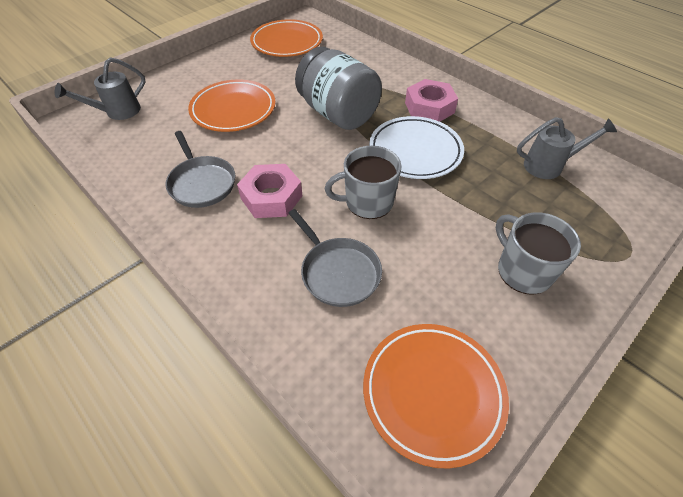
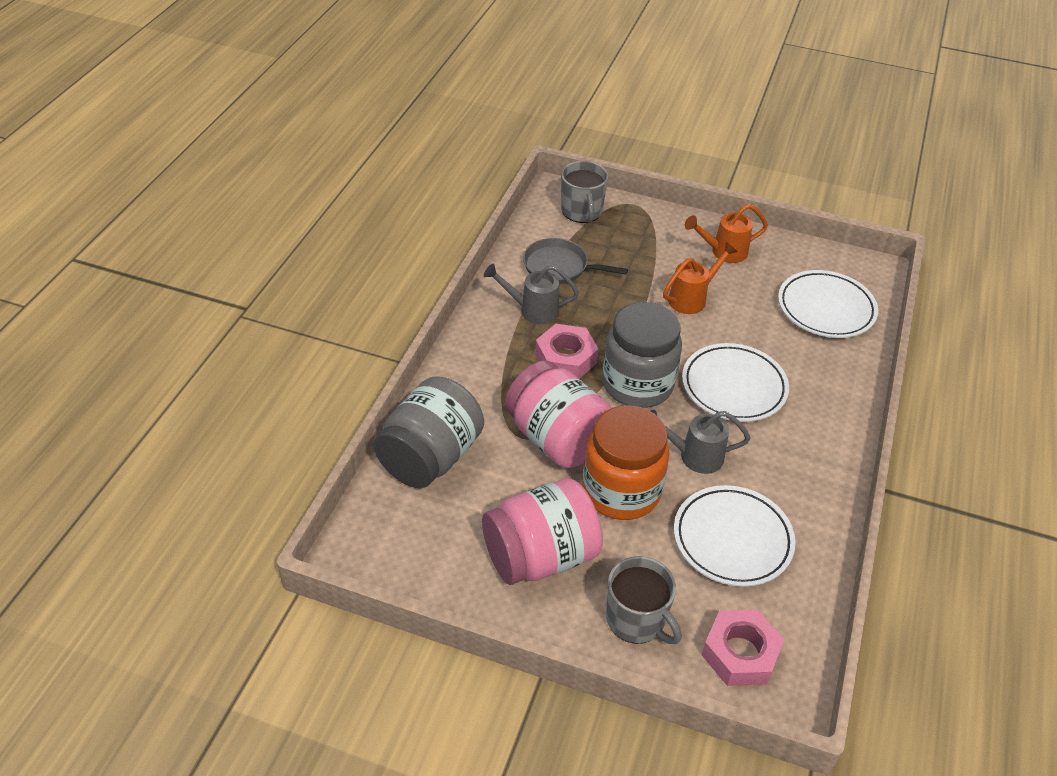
grey jar: 1 -> 2
grey pan: 2 -> 1
orange jar: 0 -> 1
orange plate: 3 -> 0
orange watering can: 0 -> 2
pink jar: 0 -> 2
white plate: 1 -> 3

